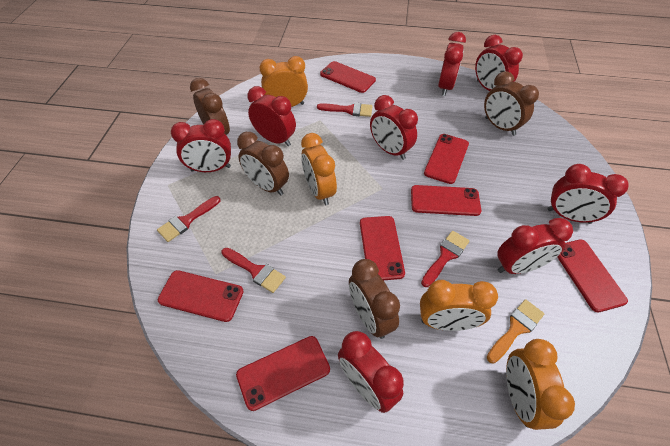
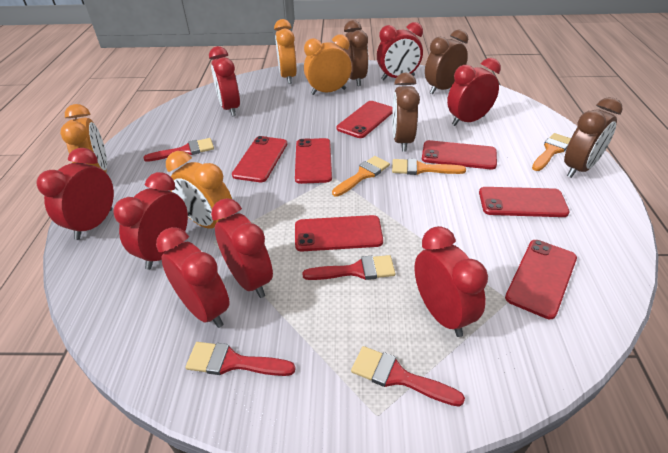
orange brush: 1 -> 3

